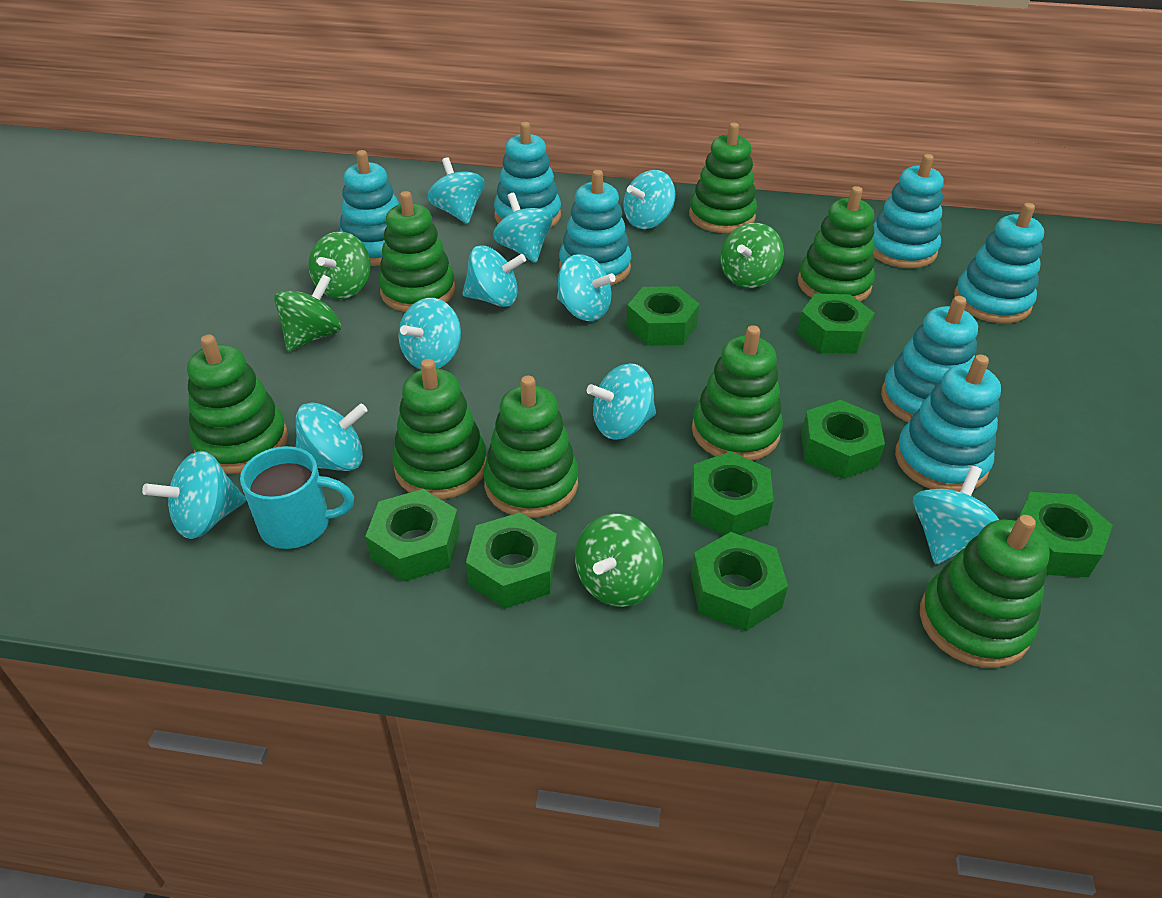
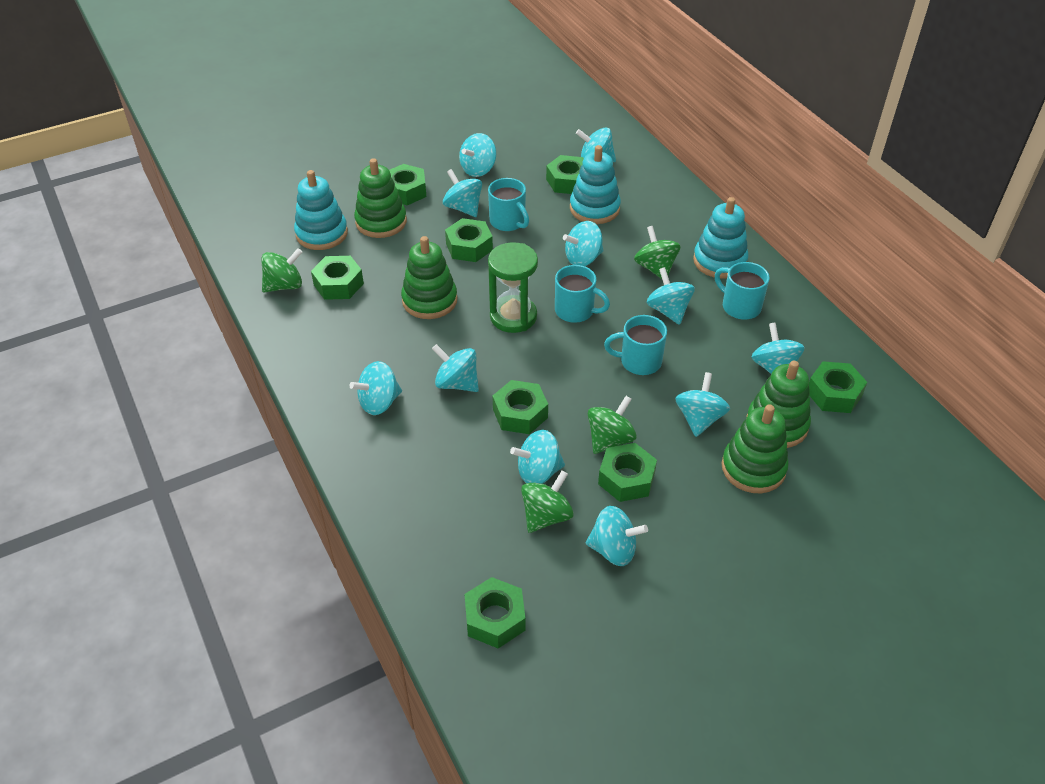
green hourglass: 0 -> 1
green stacking toy: 8 -> 4
turquoise mug: 1 -> 4
turquoise spinning top: 10 -> 11
turquoise stacking toy: 7 -> 3

